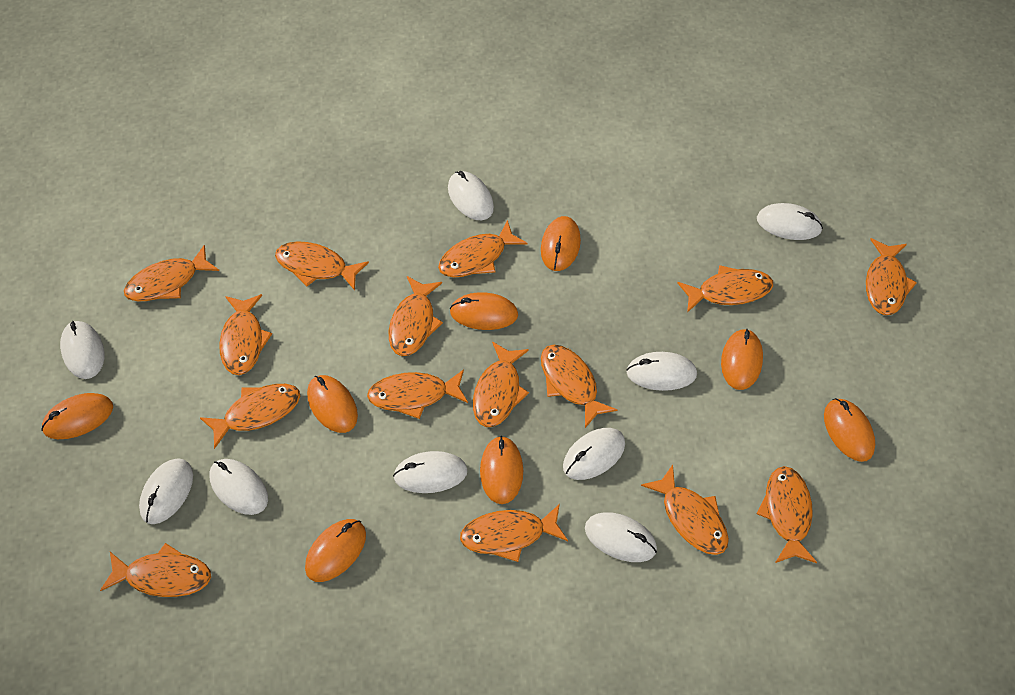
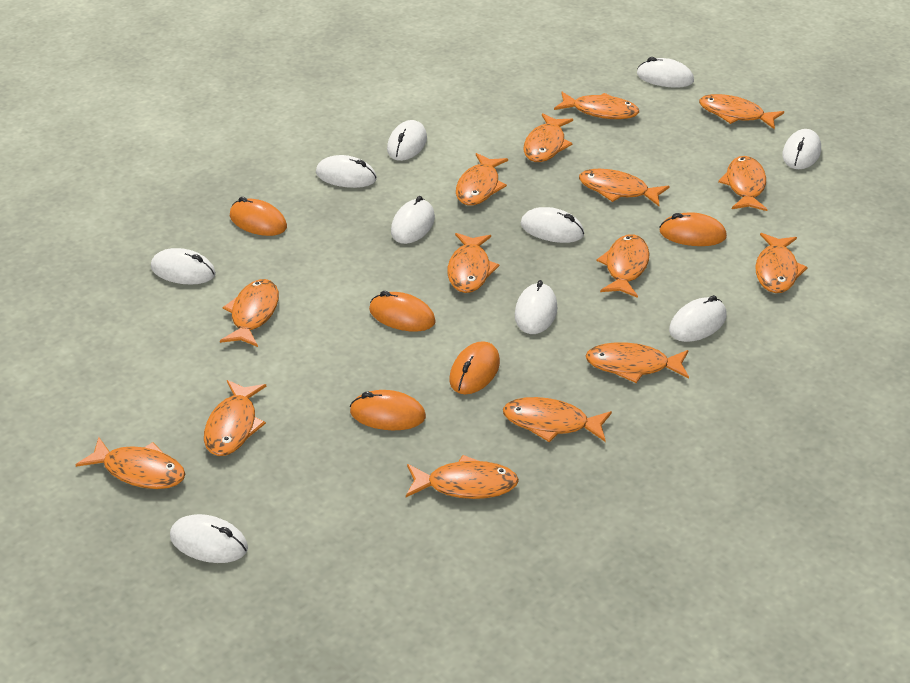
orange mouse: 8 -> 5
white mouse: 9 -> 10

